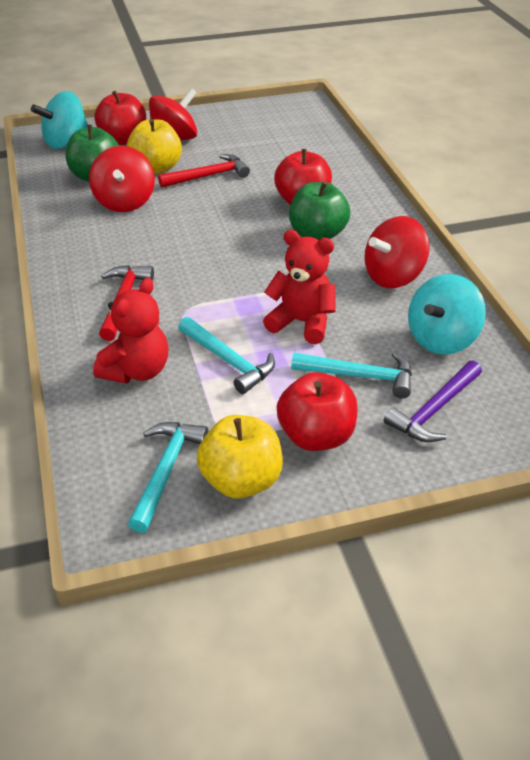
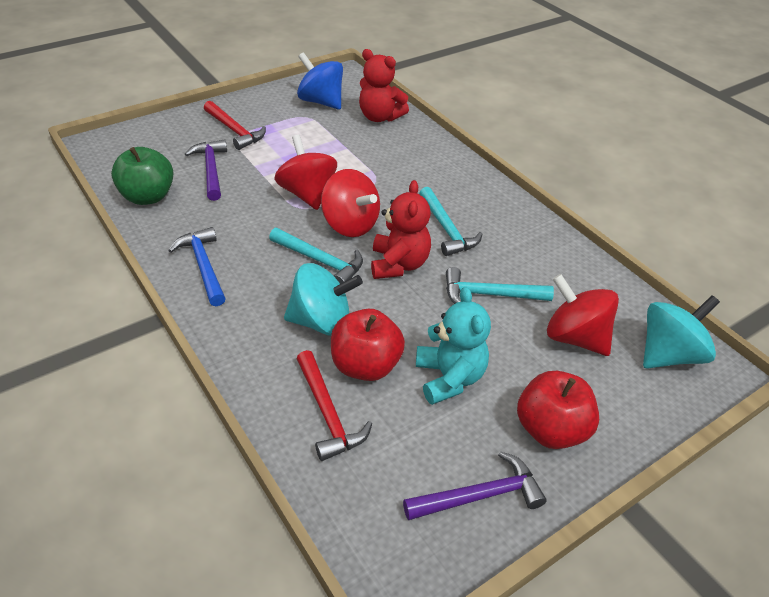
blue hammer: 0 -> 1
blue spinning top: 0 -> 1
green apple: 2 -> 1
purple hammer: 1 -> 2
red apple: 3 -> 2
turquoise teddy bear: 0 -> 1
yellow apple: 2 -> 0

